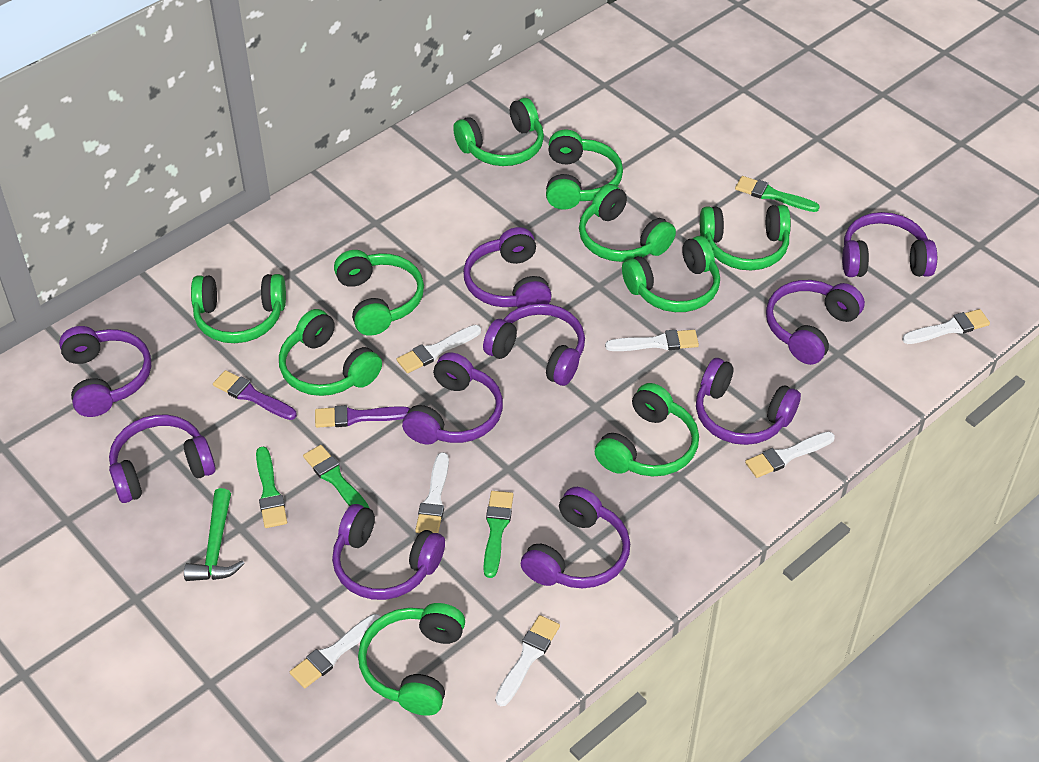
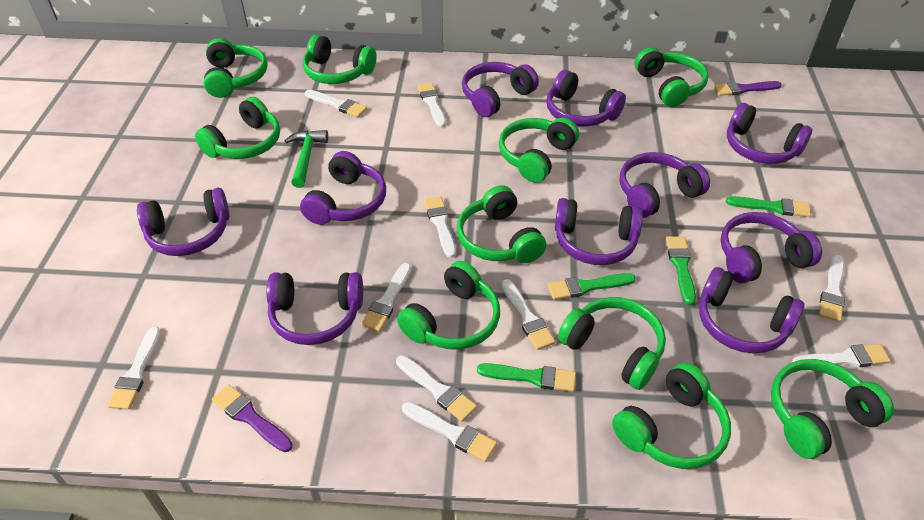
white brush: 7 -> 10

